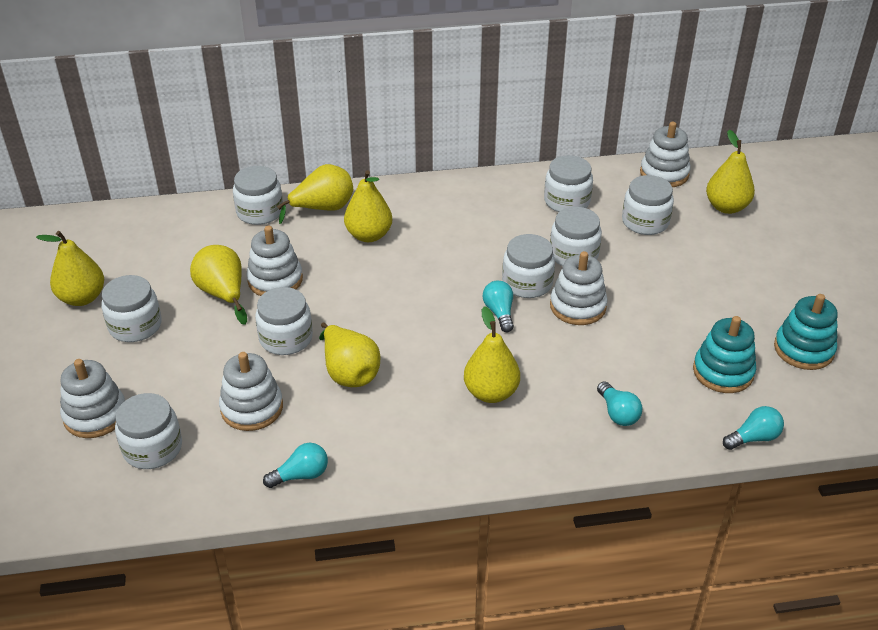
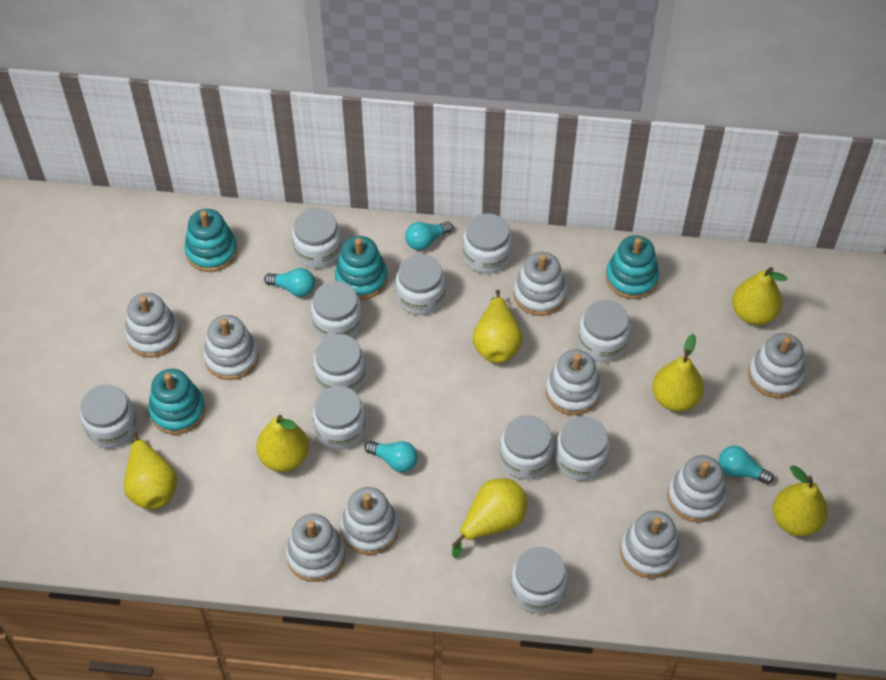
turquoise stacking toy: 2 -> 4
white jar: 8 -> 11
white stacking toy: 5 -> 9

